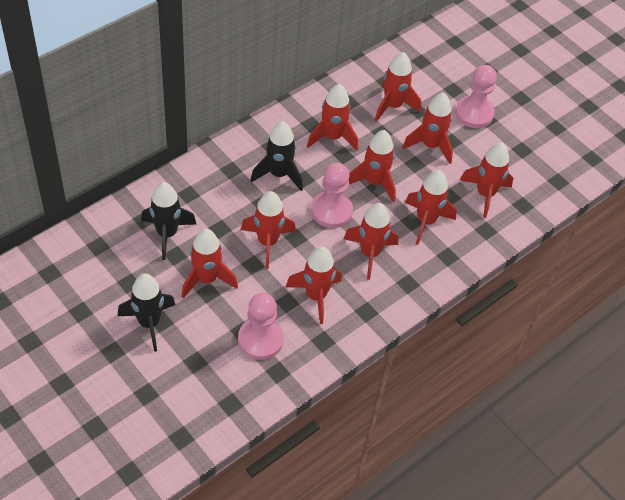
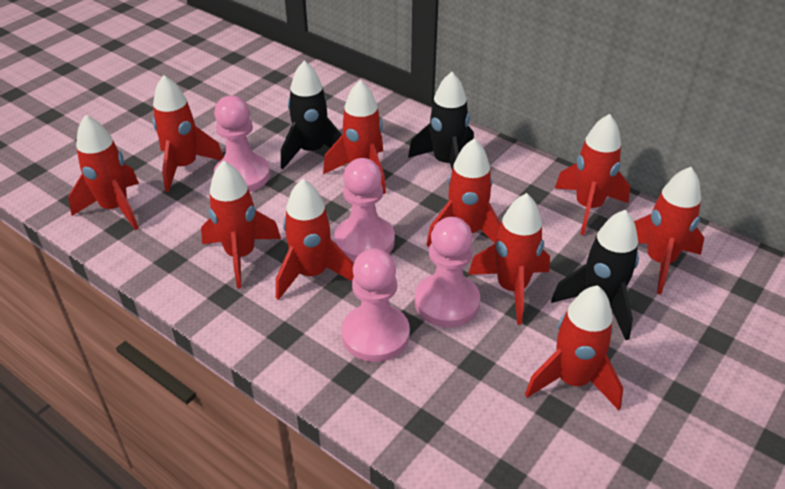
pink pawn: 3 -> 4

